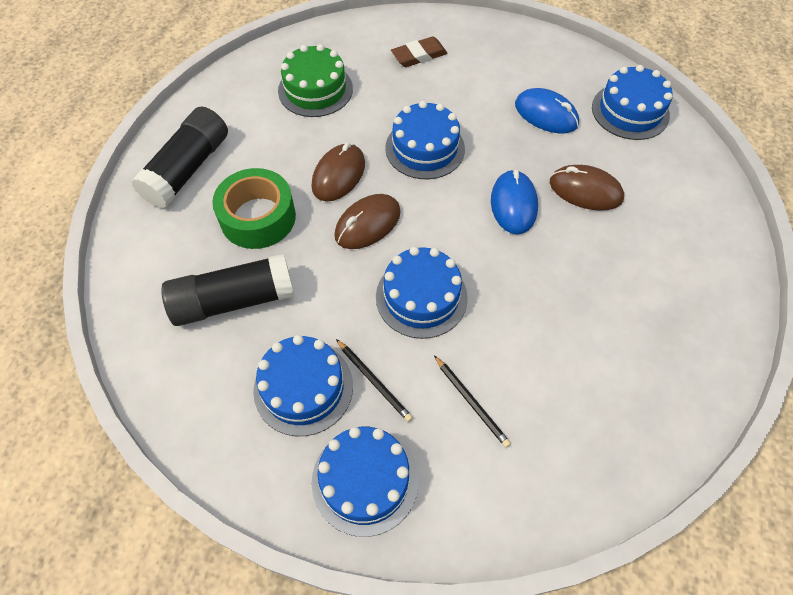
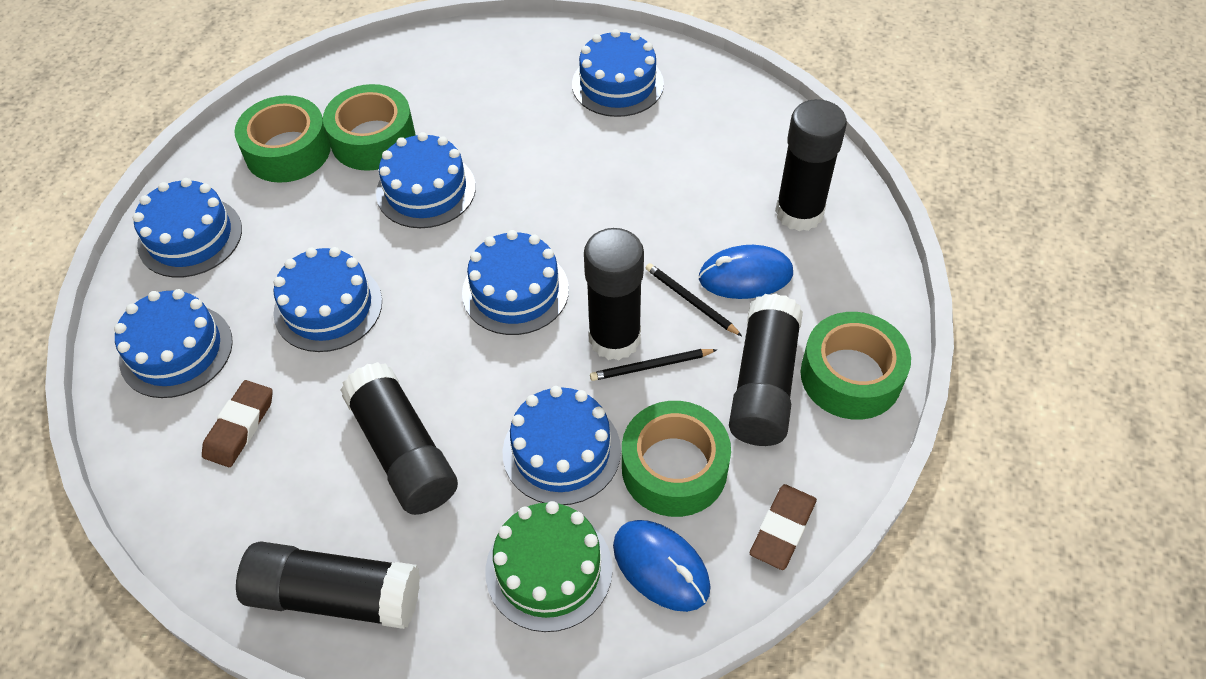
black glue stick: 2 -> 5
blue cake: 5 -> 7
brown eraser: 1 -> 2
brown mouse: 3 -> 0
green tape: 1 -> 4

